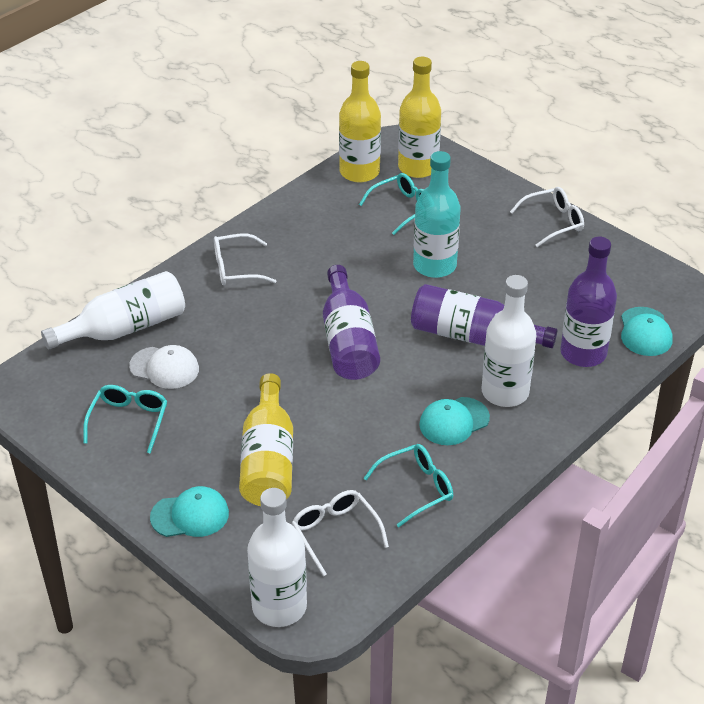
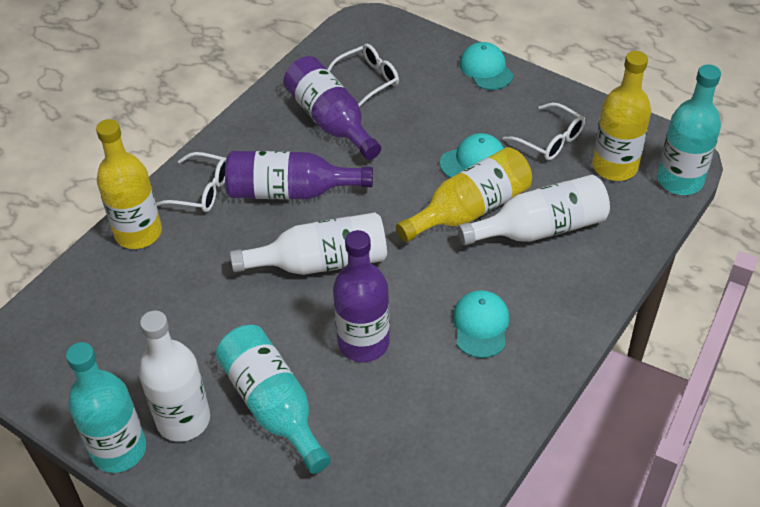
turquoise bottle: 1 -> 3
turquoise glasses: 3 -> 0
white cap: 1 -> 0

